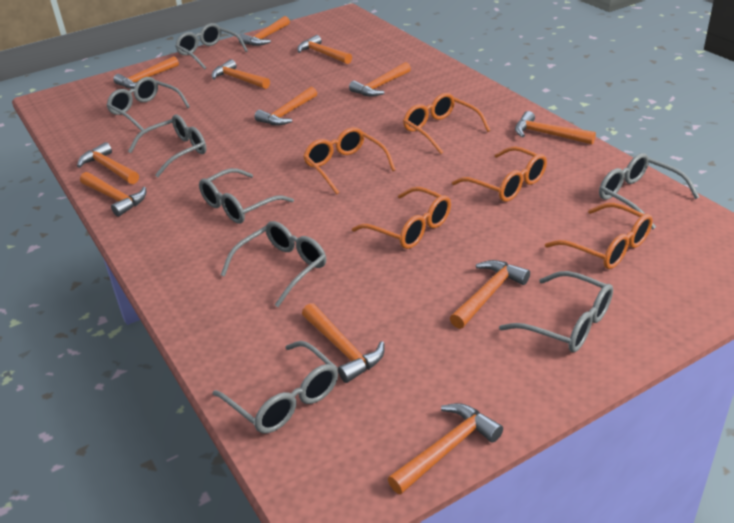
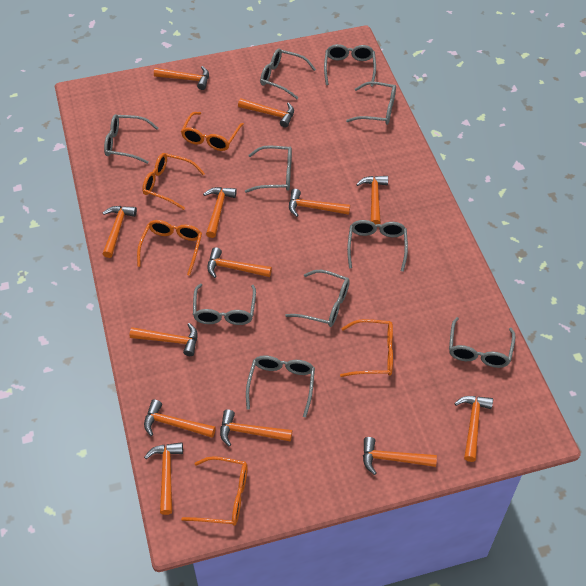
grey glasses: 8 -> 10
orange hammer: 12 -> 13

